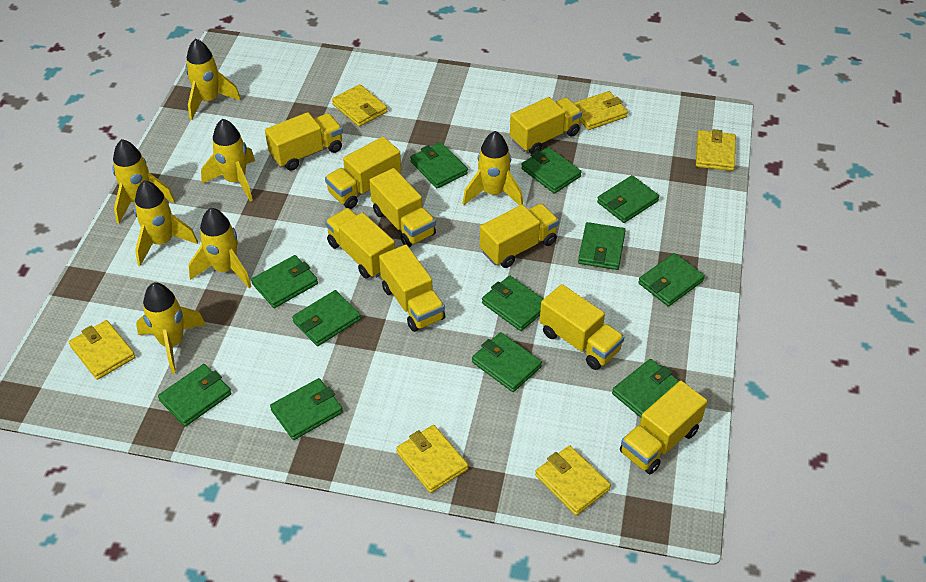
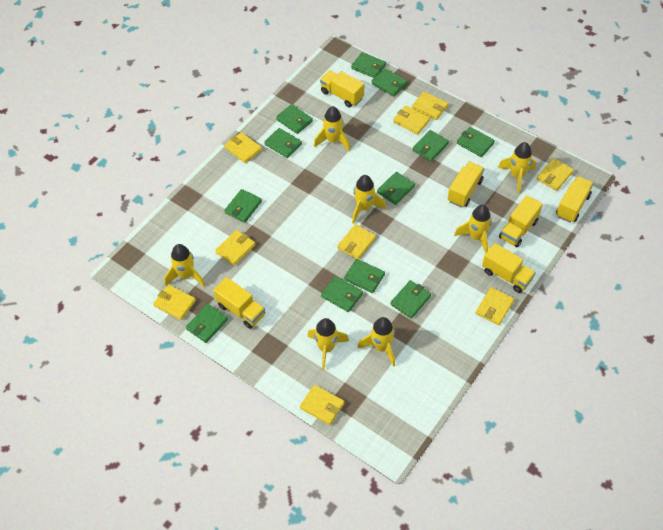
yellow truck: 9 -> 6
yellow wallet: 6 -> 9

